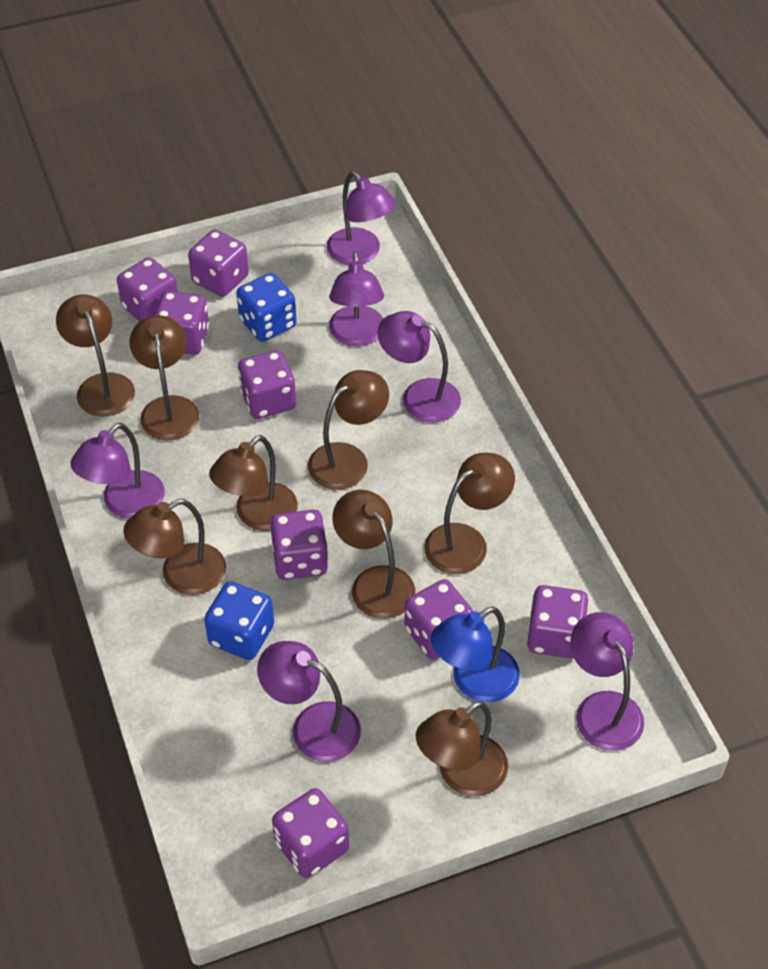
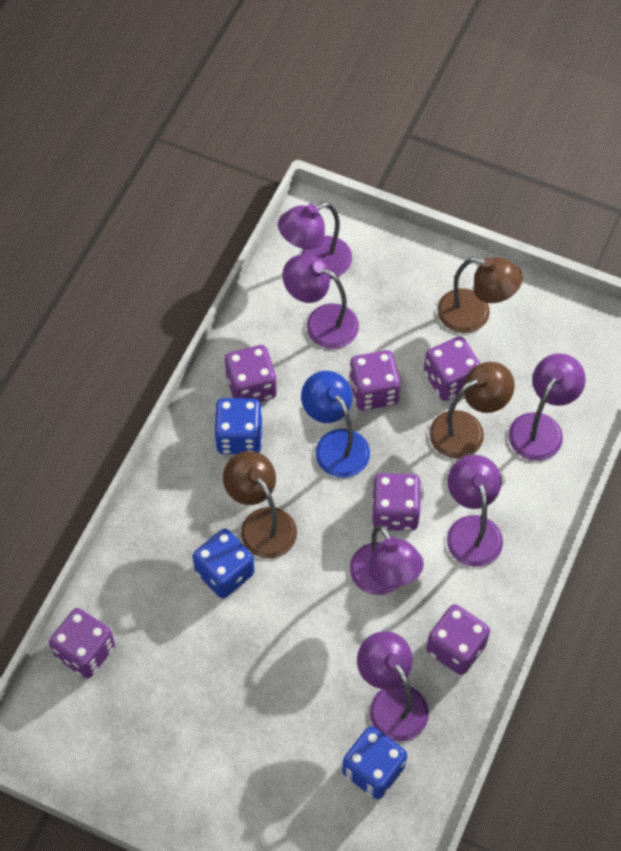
blue dice: 2 -> 3
brown lamp: 8 -> 3
purple dice: 8 -> 6

